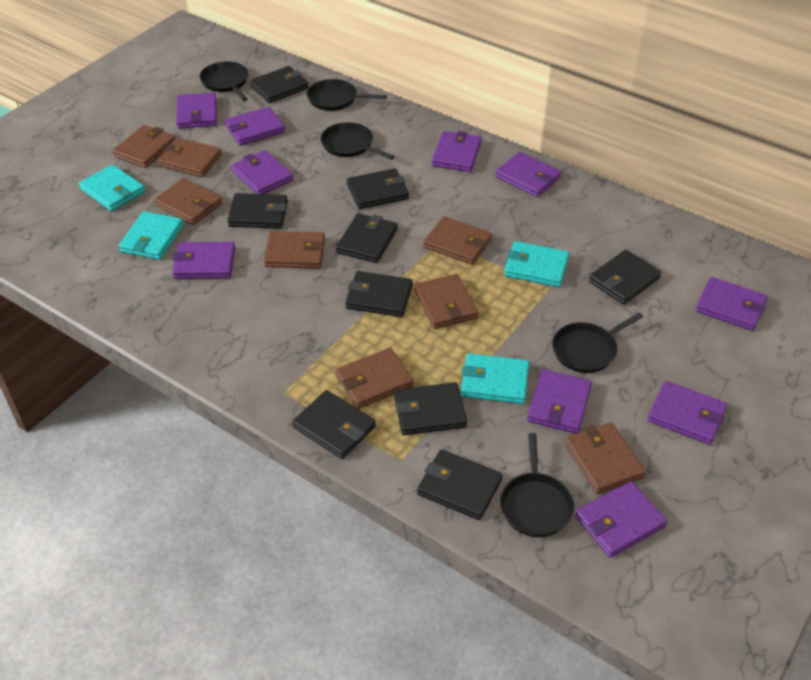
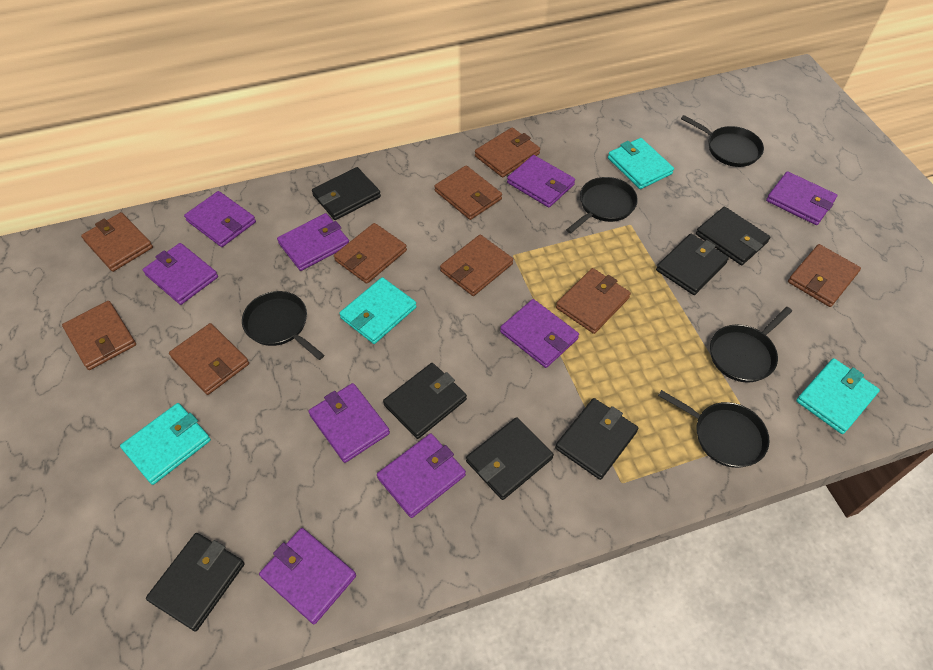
black wallet: 9 -> 7
brown wallet: 8 -> 9
purple wallet: 10 -> 9

